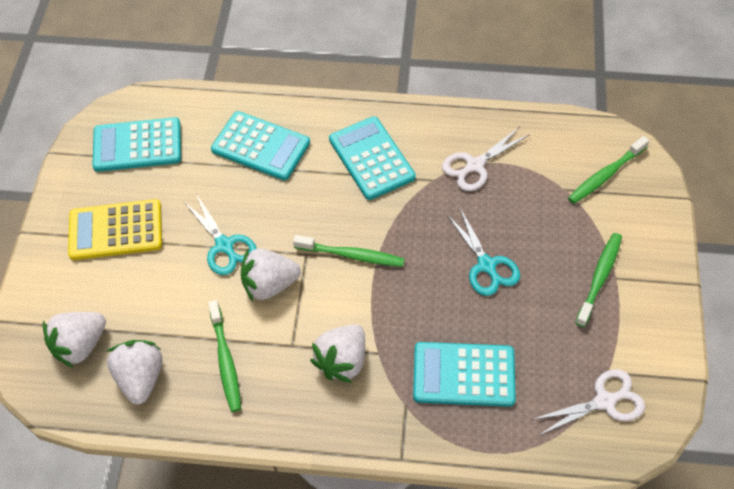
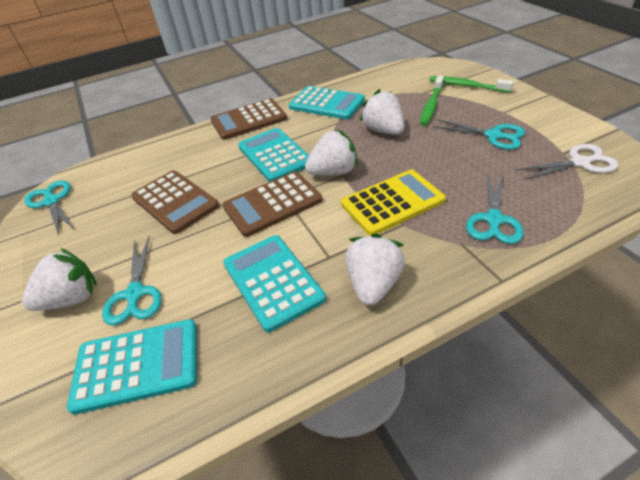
brown calculator: 0 -> 3
green toothbrush: 4 -> 2
turquoise scissors: 2 -> 4
white scissors: 2 -> 1

